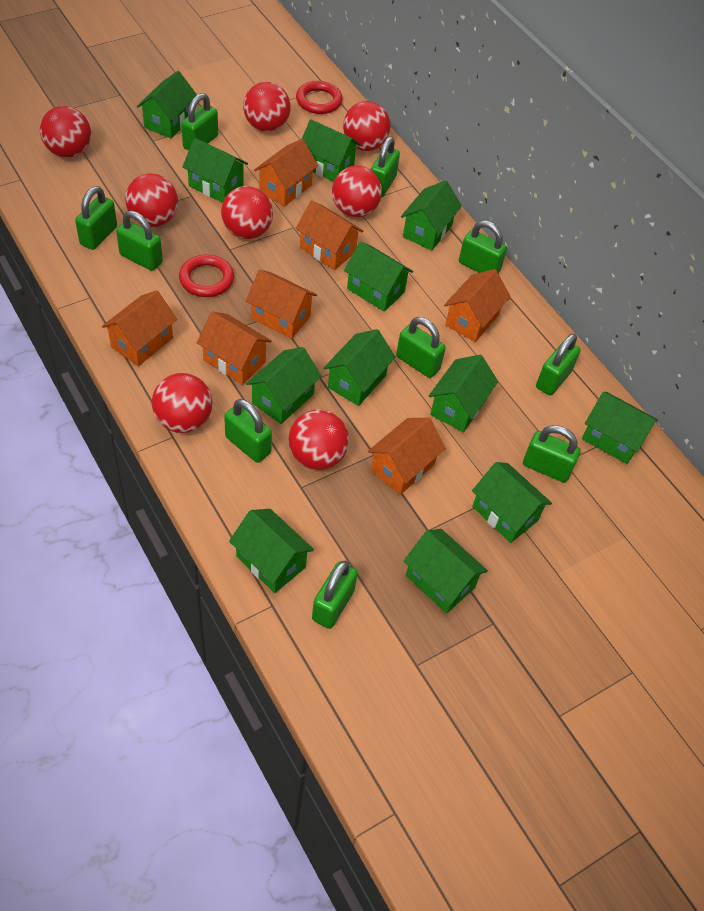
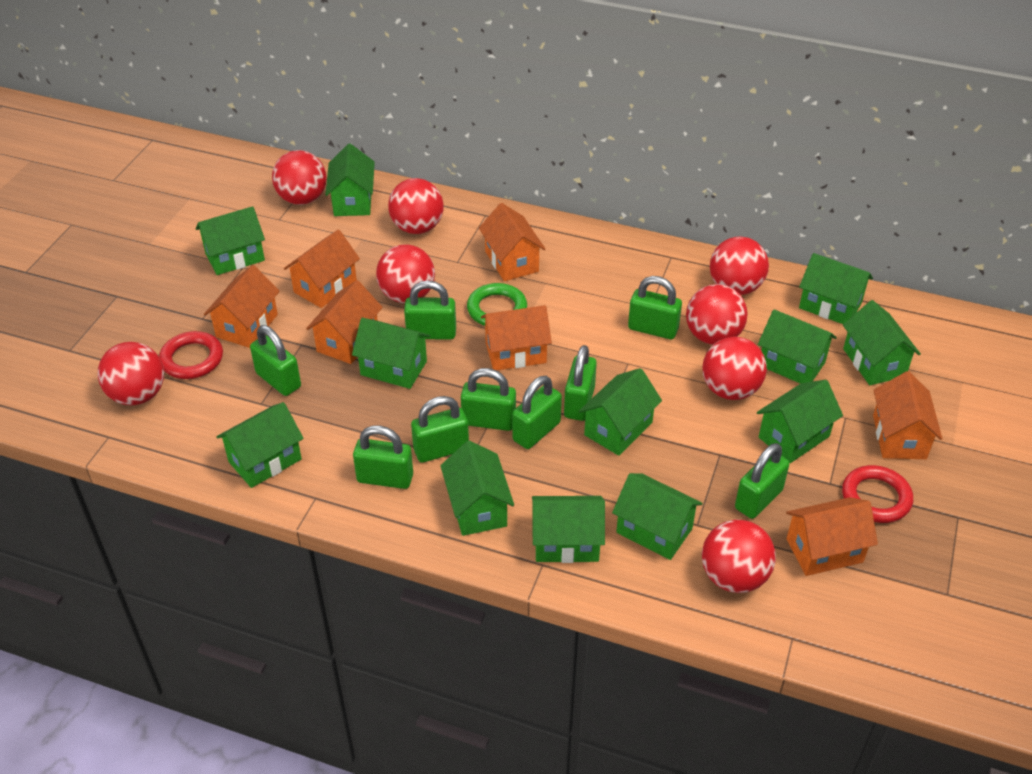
green padlock: 10 -> 9
green ring: 0 -> 1

